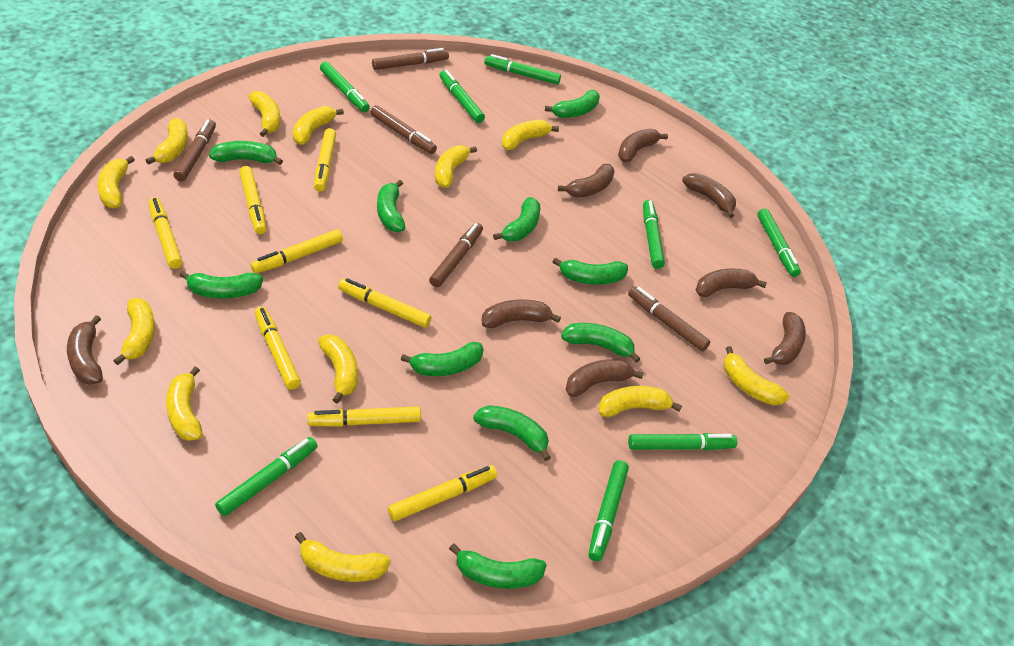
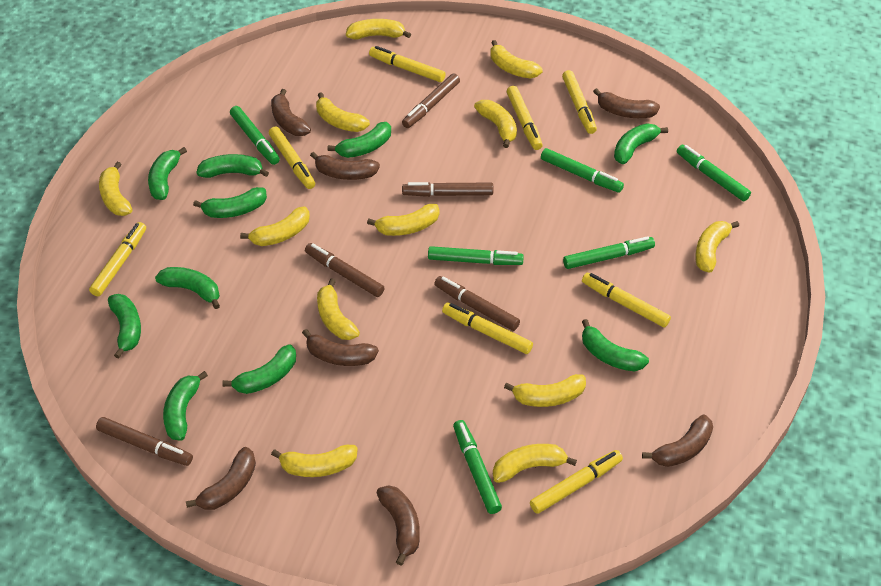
brown banana: 8 -> 7
green marker: 8 -> 6

